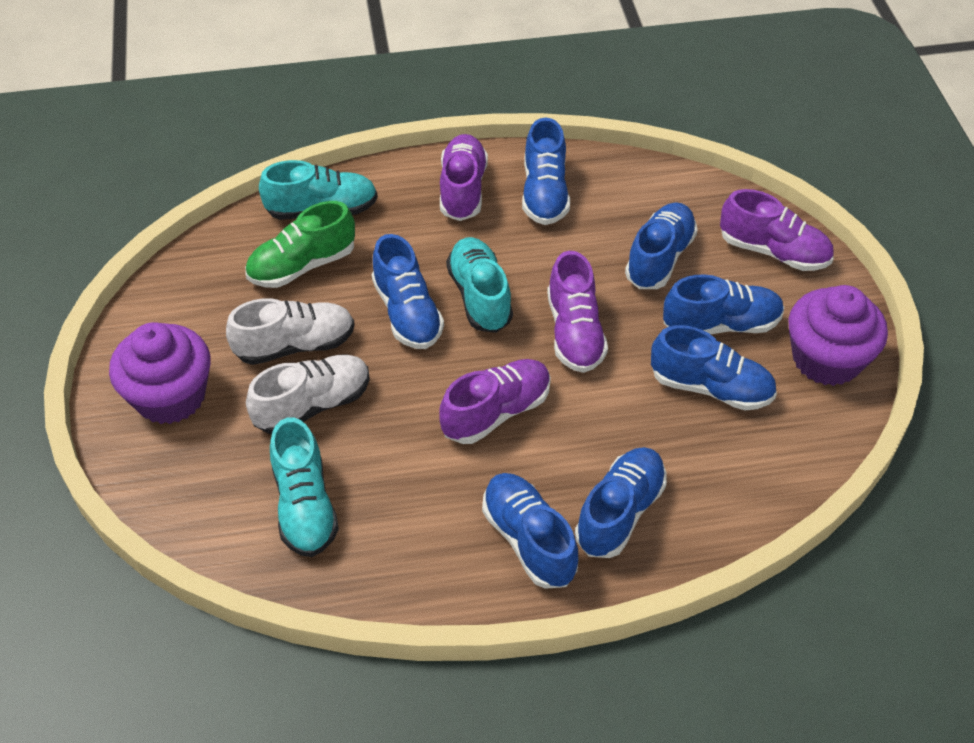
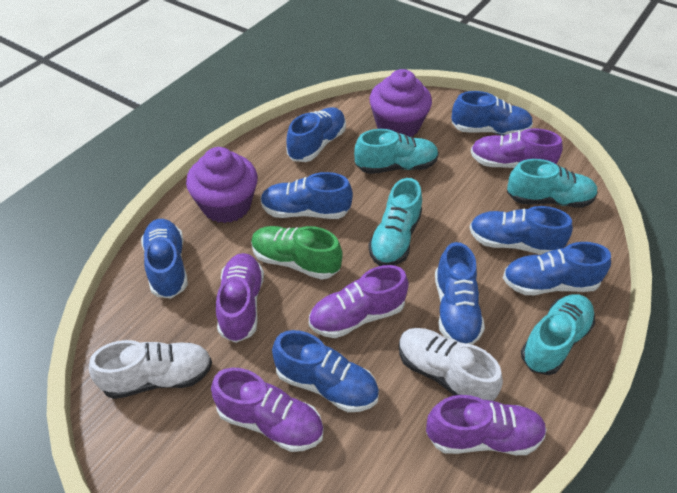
blue shoe: 7 -> 8
purple shoe: 4 -> 5
turquoise shoe: 3 -> 4

